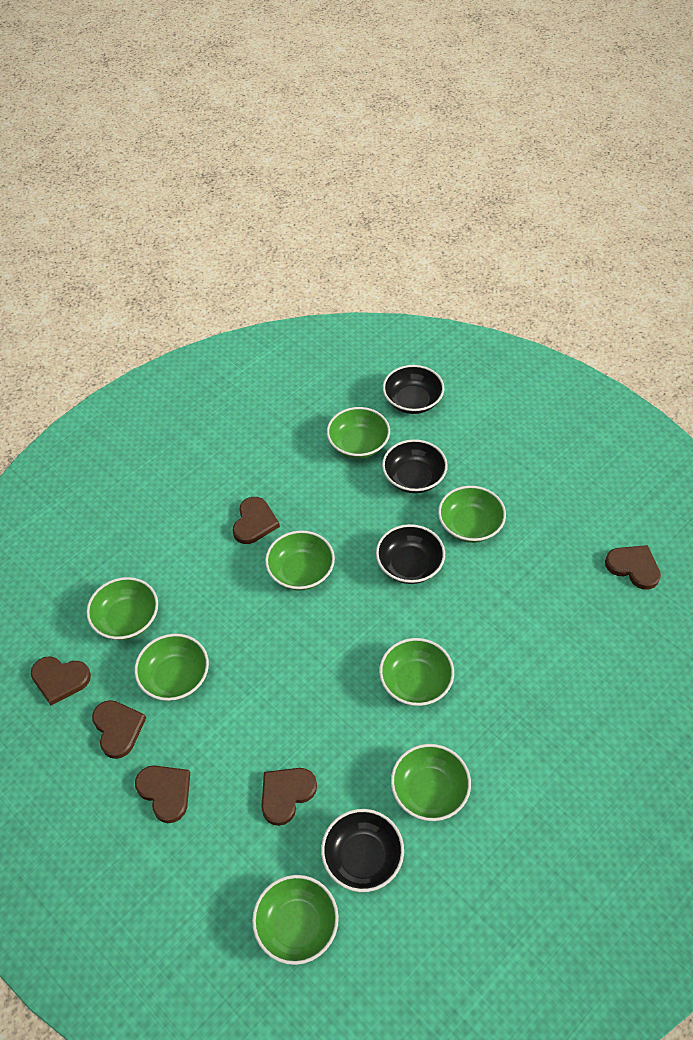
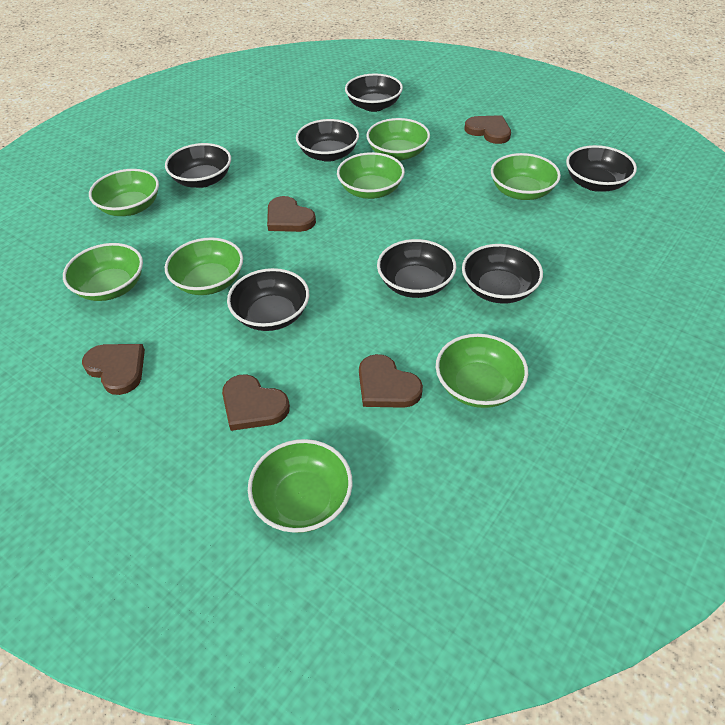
black bowl: 4 -> 7
brown heart: 6 -> 5

